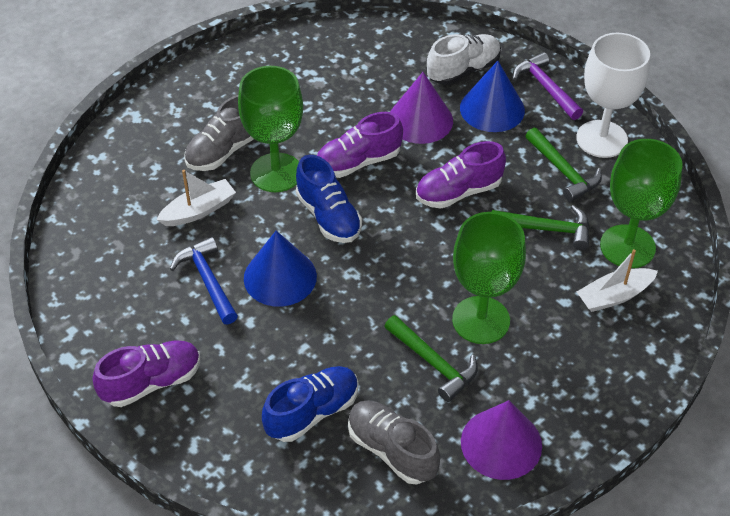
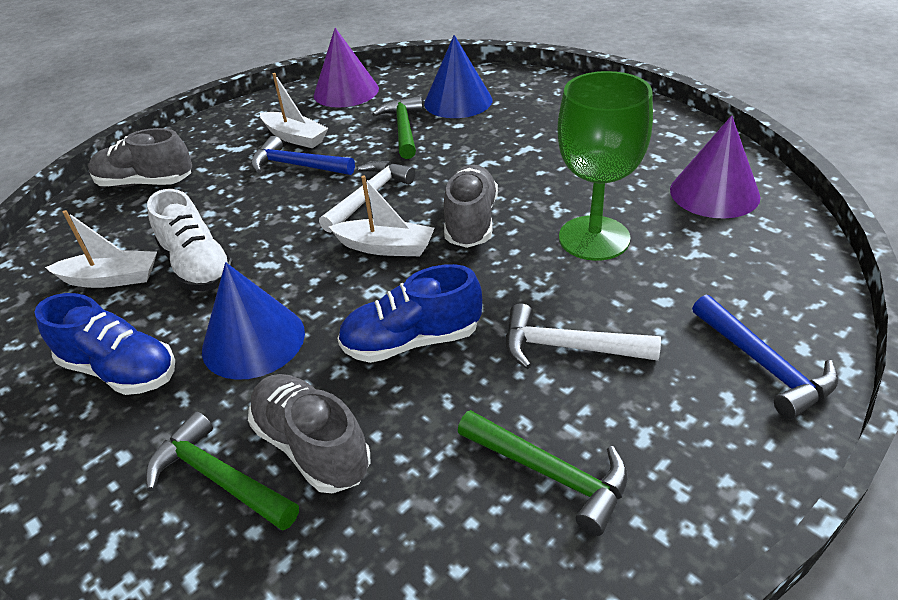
blue hammer: 1 -> 2
green goblet: 3 -> 1
grey shoe: 2 -> 3
purple hammer: 1 -> 0
purple shoe: 3 -> 0
white boat: 2 -> 3
white goblet: 1 -> 0
white hammer: 0 -> 2

